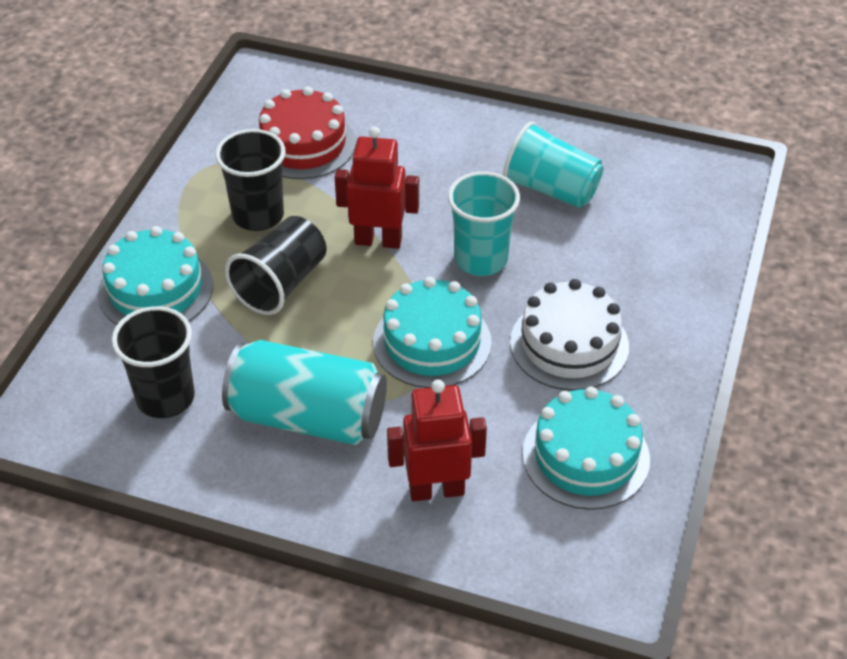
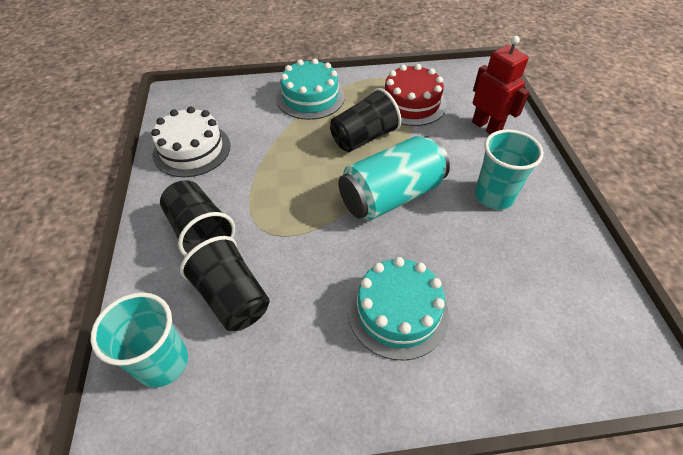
red robot: 2 -> 1
turquoise cake: 3 -> 2

